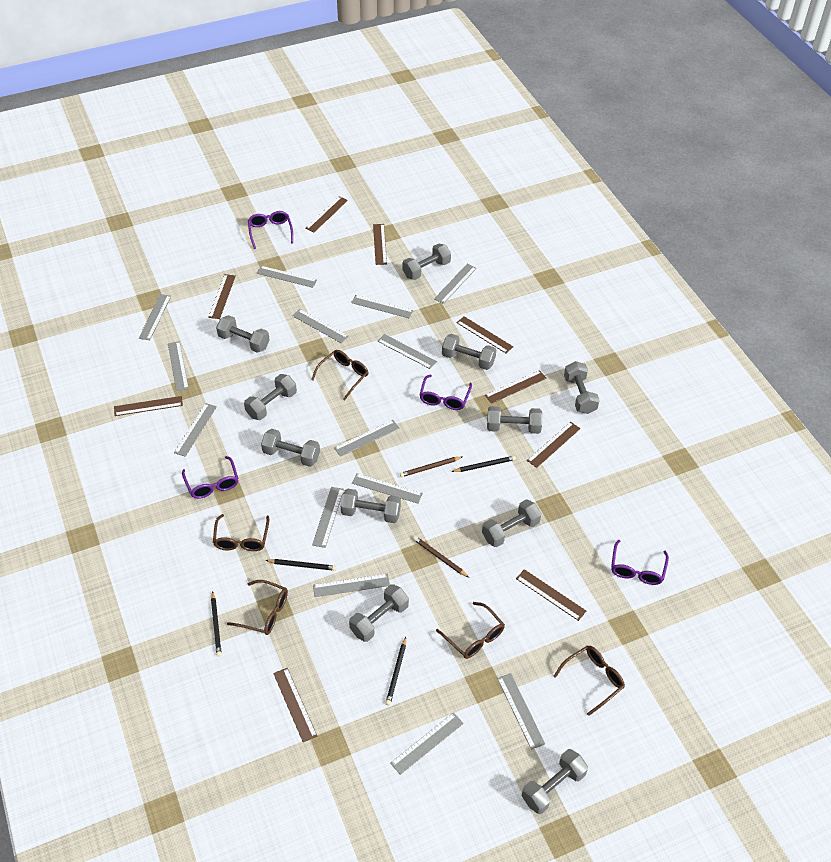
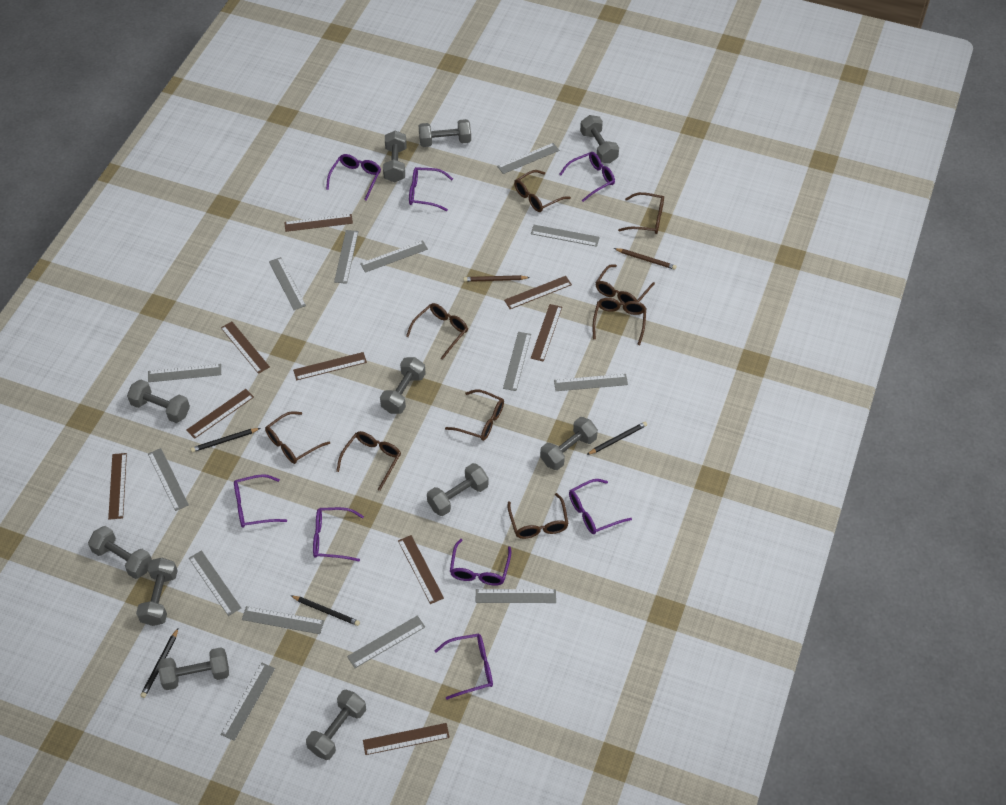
brown glasses: 5 -> 9
purple glasses: 4 -> 8

